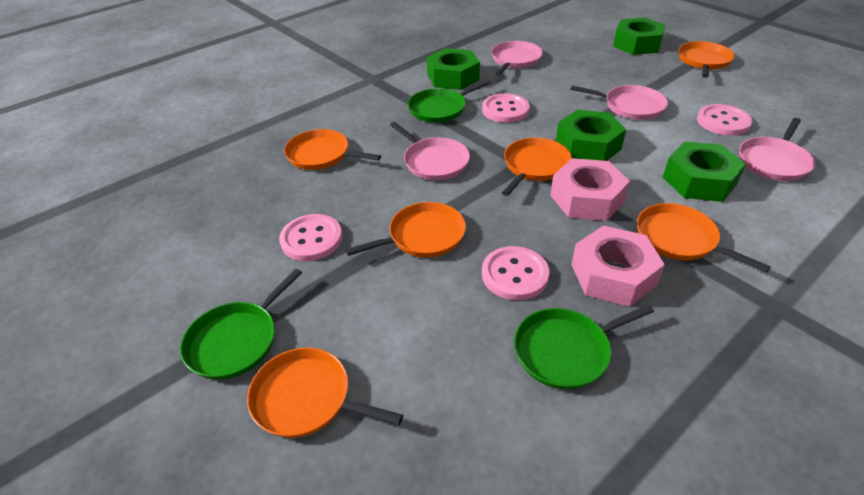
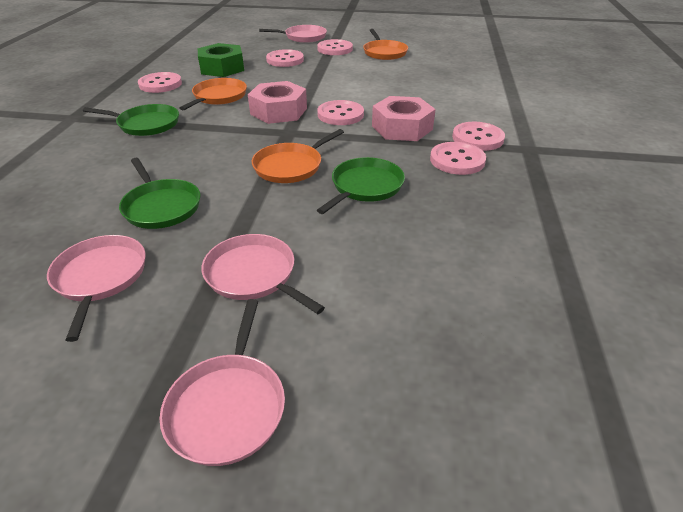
green nut: 4 -> 1
orange pan: 6 -> 3
pink button: 4 -> 6

